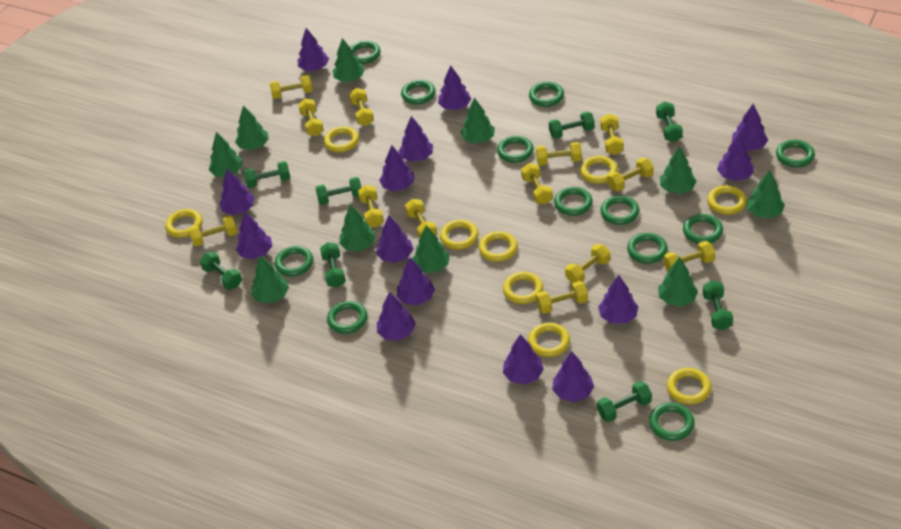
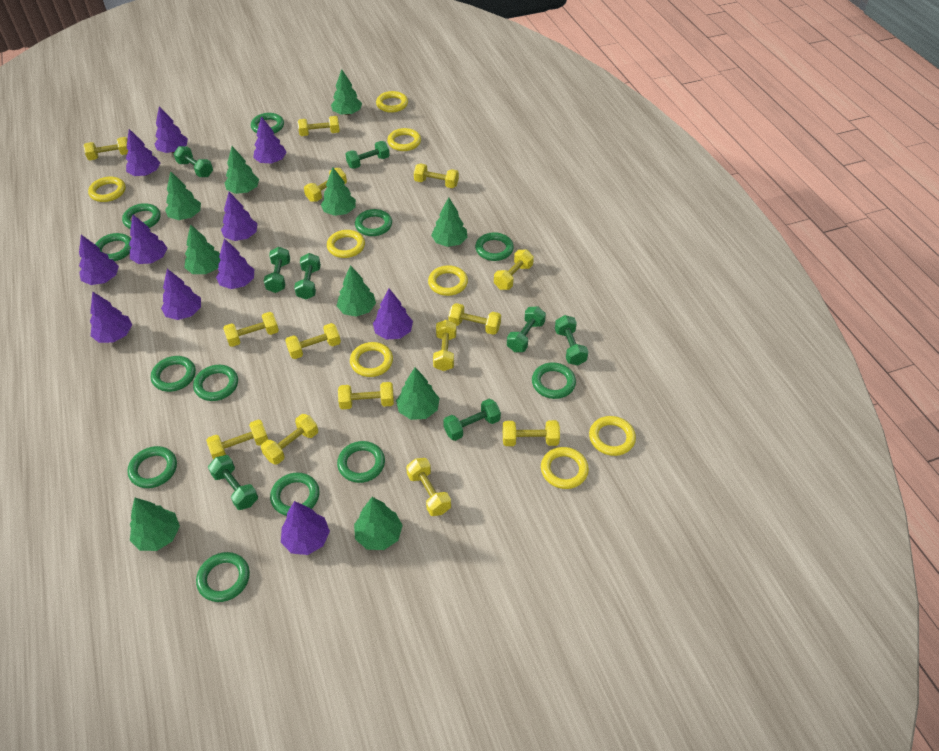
purple tree: 14 -> 11
yellow dumbbell: 13 -> 14
yellow ring: 9 -> 8

